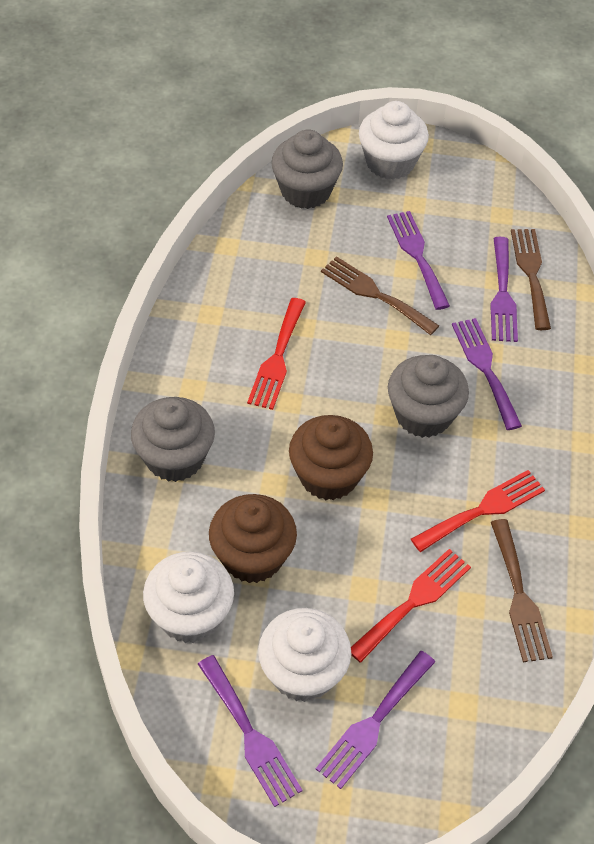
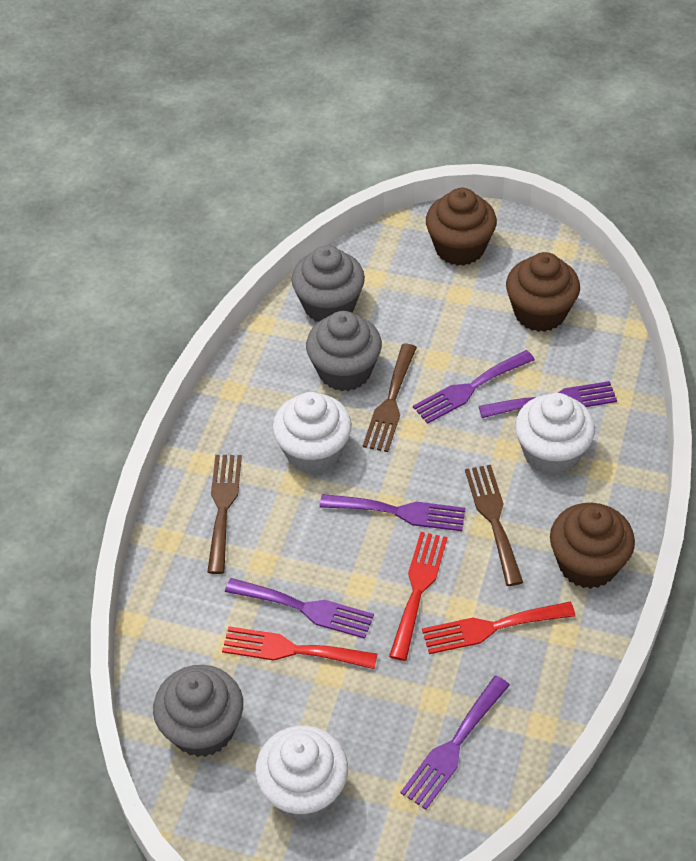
brown cupcake: 2 -> 3

